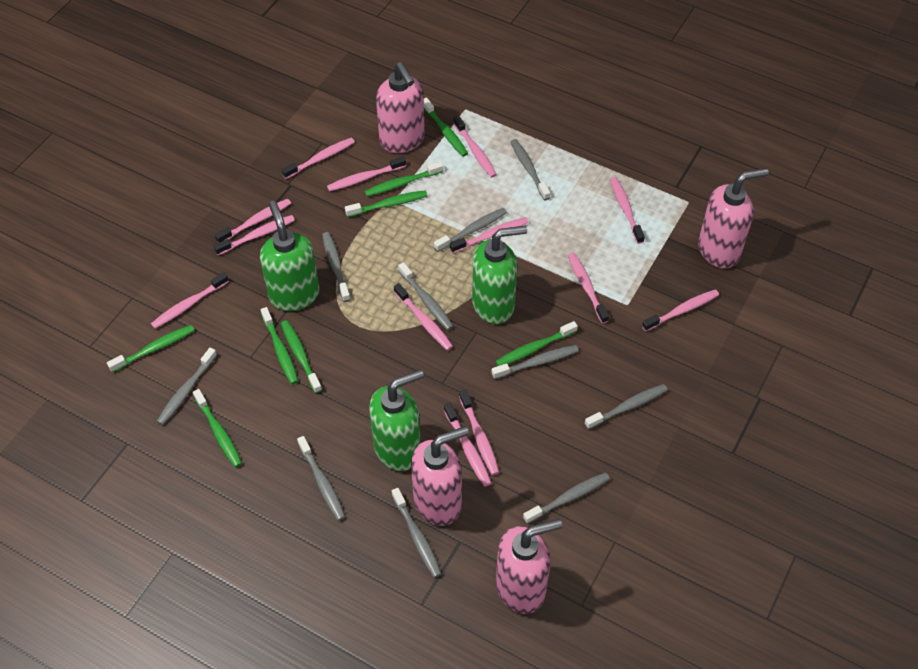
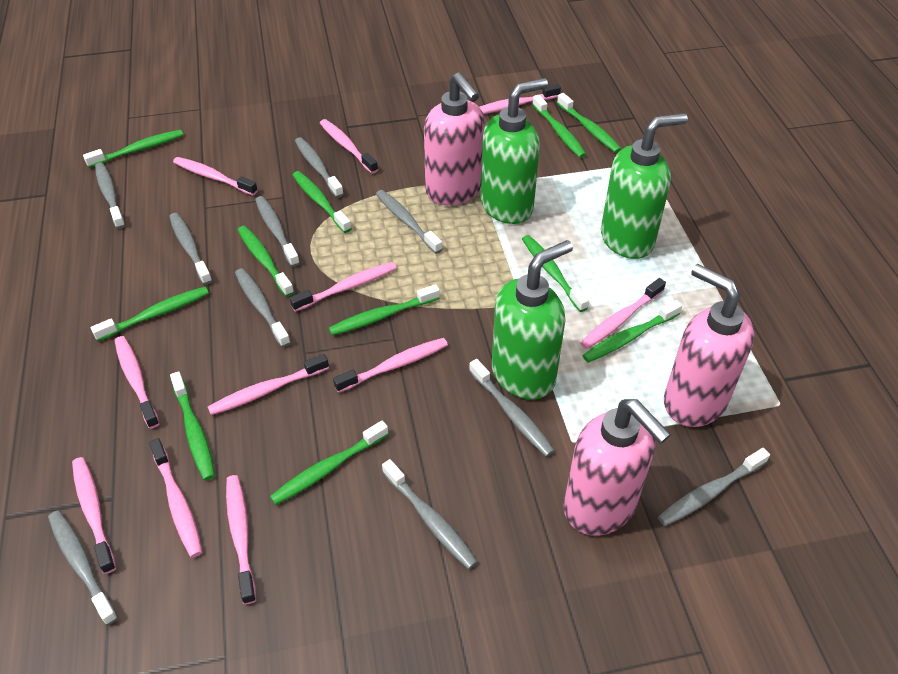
green toothbrush: 8 -> 11
pink soap dispenser: 4 -> 3
pink toothbrush: 13 -> 11

